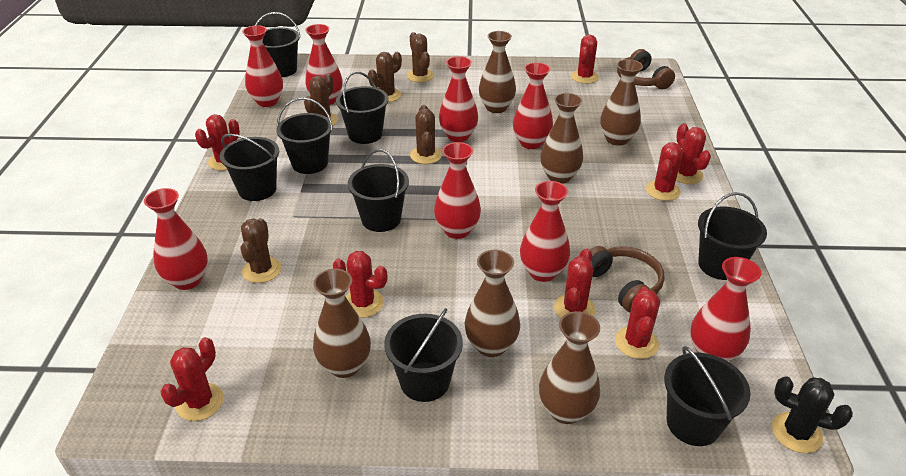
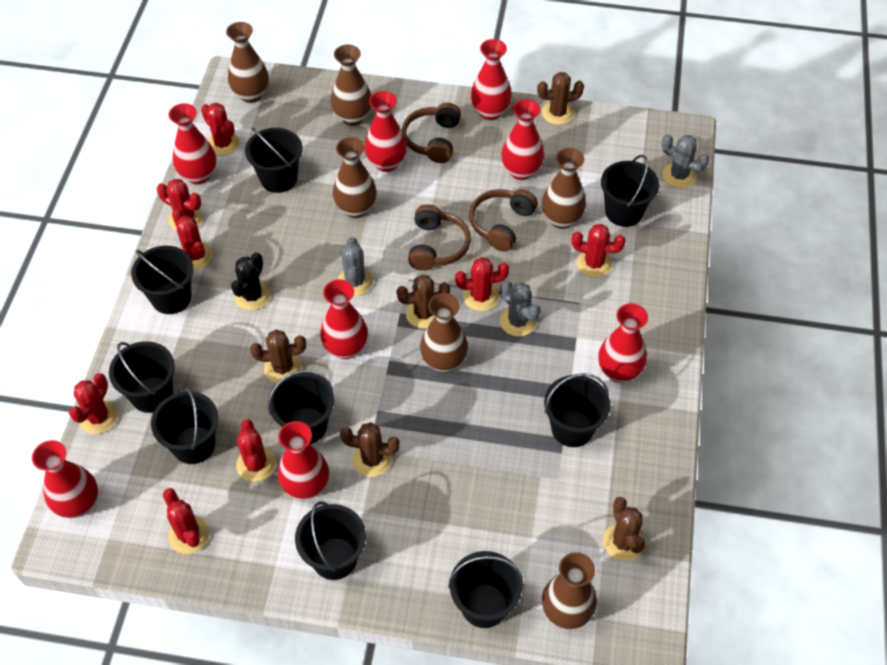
black bucket: 8 -> 9
brown headphones: 2 -> 3
grey cactus: 0 -> 3

